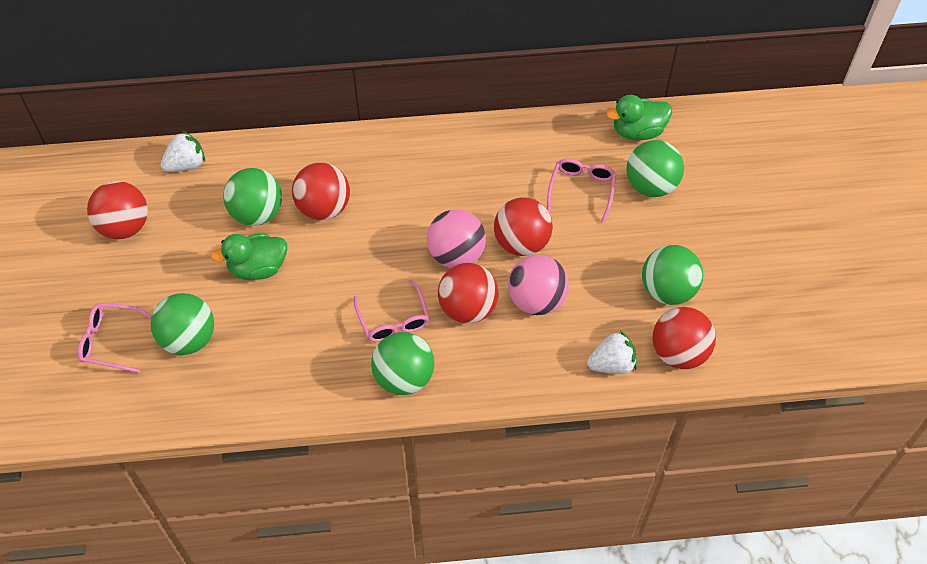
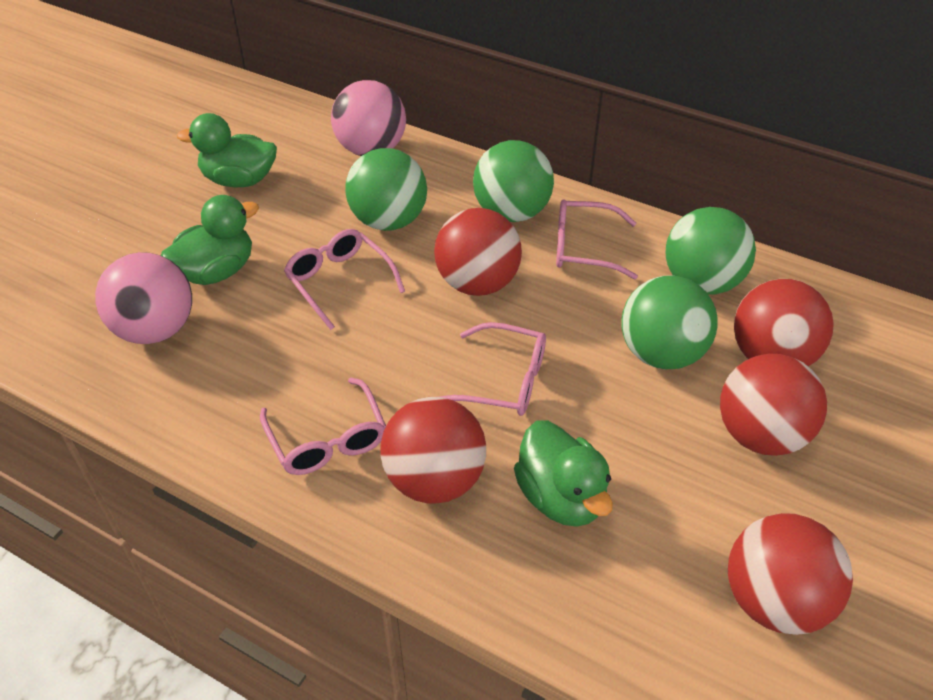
green ball: 5 -> 4
green duck: 2 -> 3
pink glasses: 3 -> 4
white strawberry: 2 -> 0

